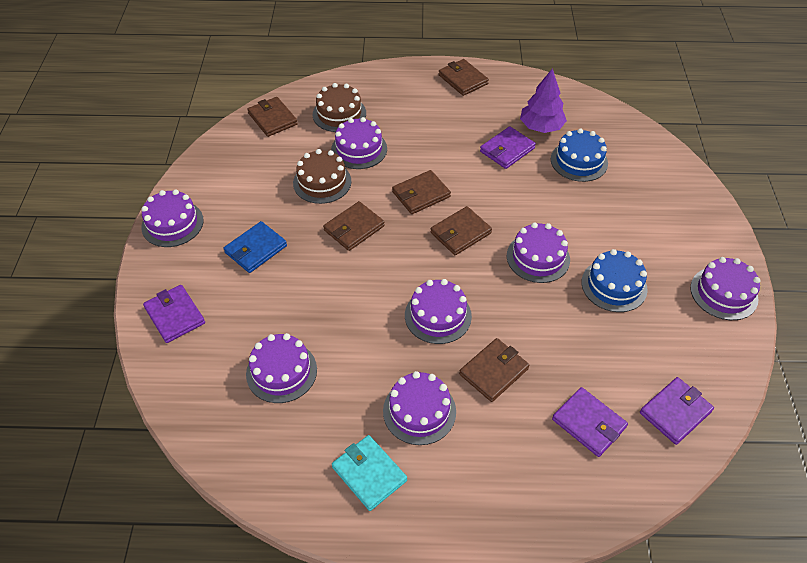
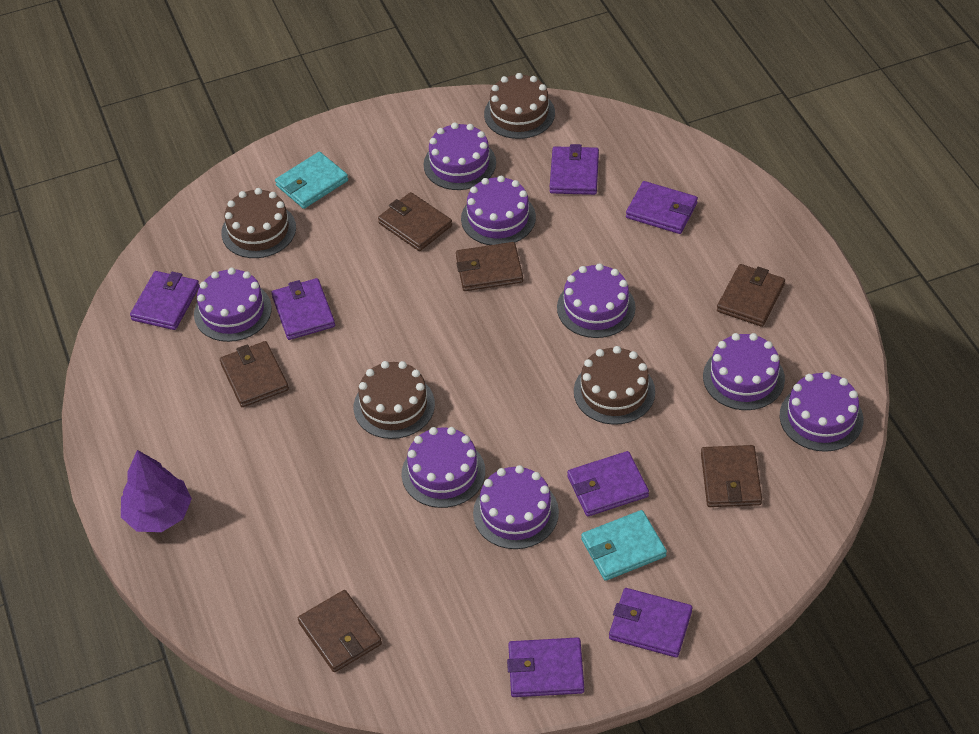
blue cake: 2 -> 0
blue wallet: 1 -> 0
brown cake: 2 -> 4
purple cake: 7 -> 8
purple wallet: 4 -> 7
turquoise wallet: 1 -> 2

